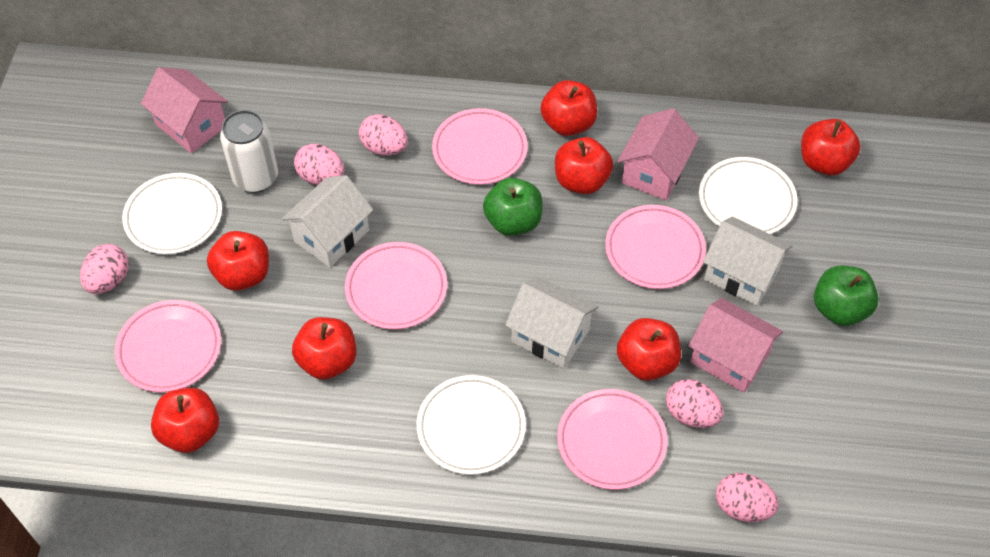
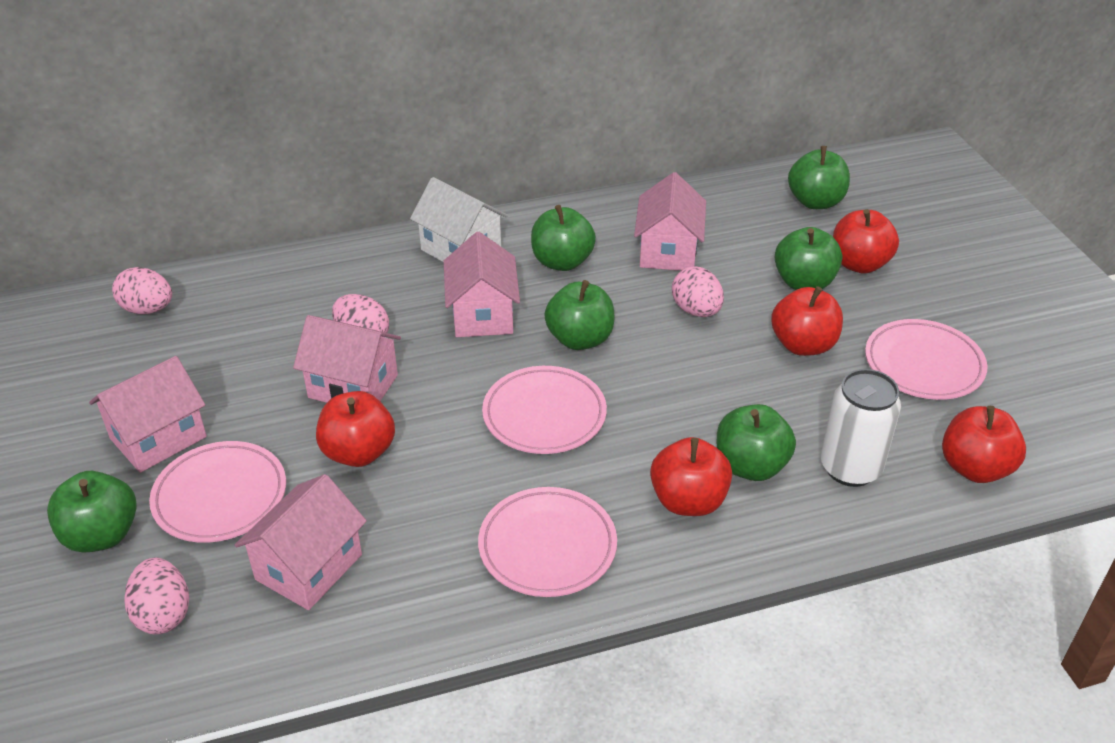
green apple: 2 -> 6
pink egg: 5 -> 4
pink house: 3 -> 5
pink plate: 5 -> 4
red apple: 7 -> 5
white house: 3 -> 1
white plate: 3 -> 0

